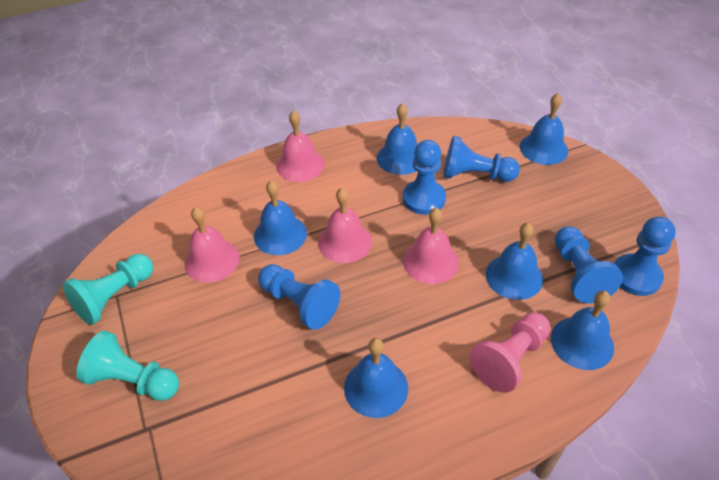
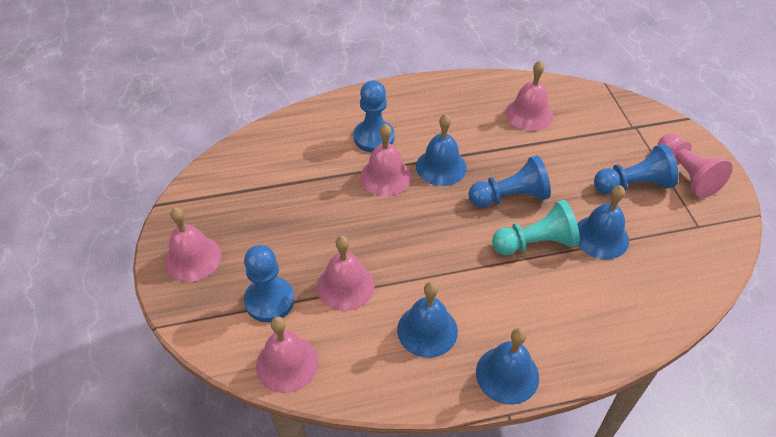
blue bell: 6 -> 4
blue pawn: 5 -> 4
pink bell: 4 -> 5
turquoise pawn: 2 -> 1

